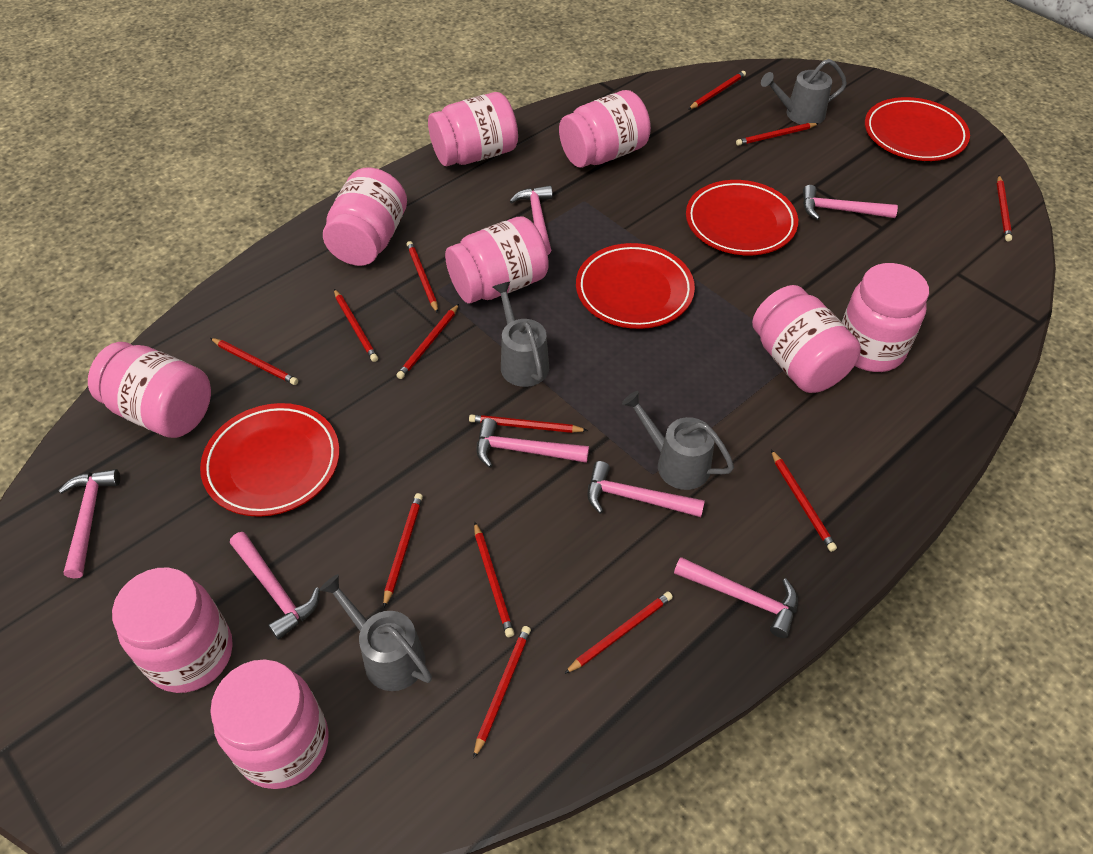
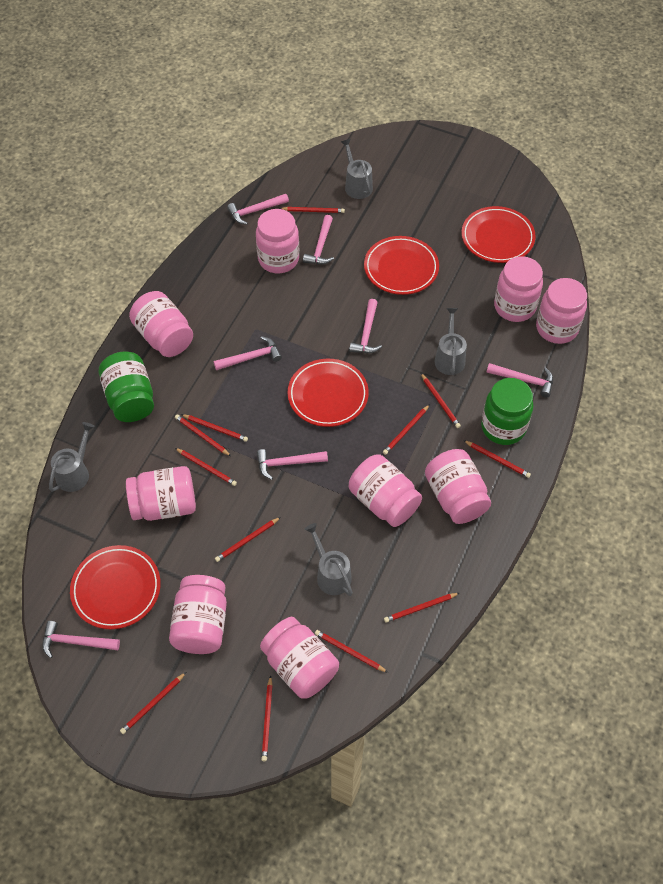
green jar: 0 -> 2
red pencil: 13 -> 12

